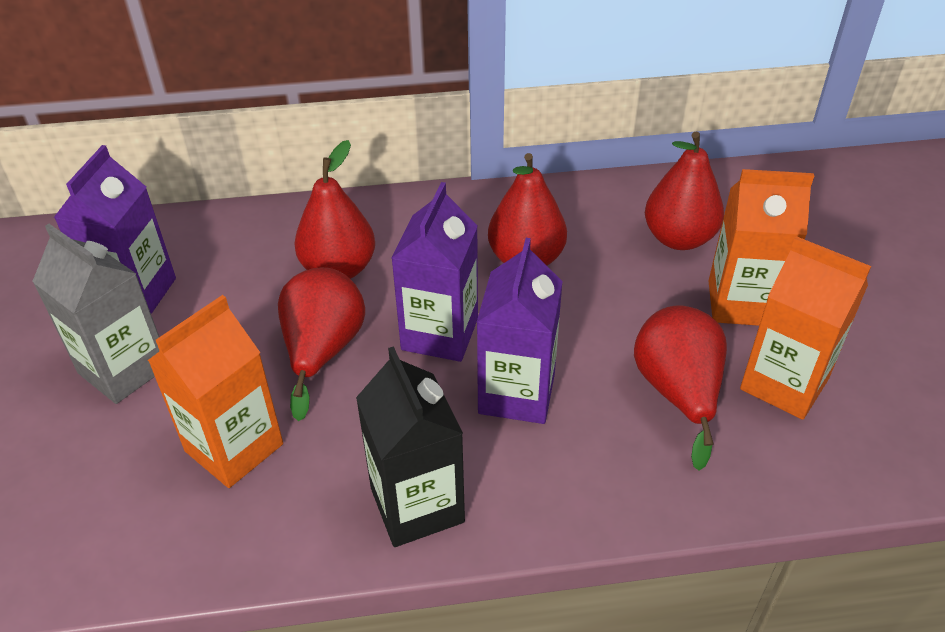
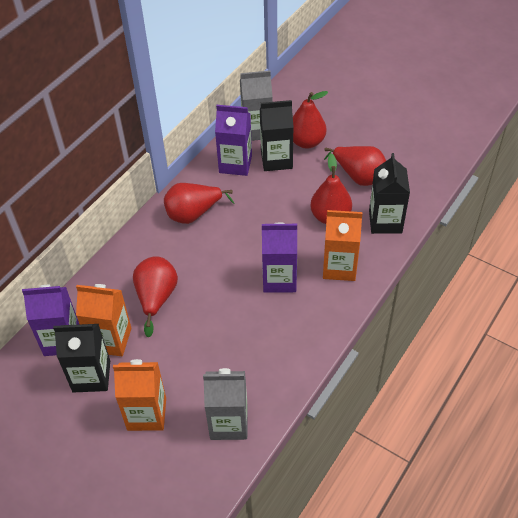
black carton: 1 -> 3
grey carton: 1 -> 2

